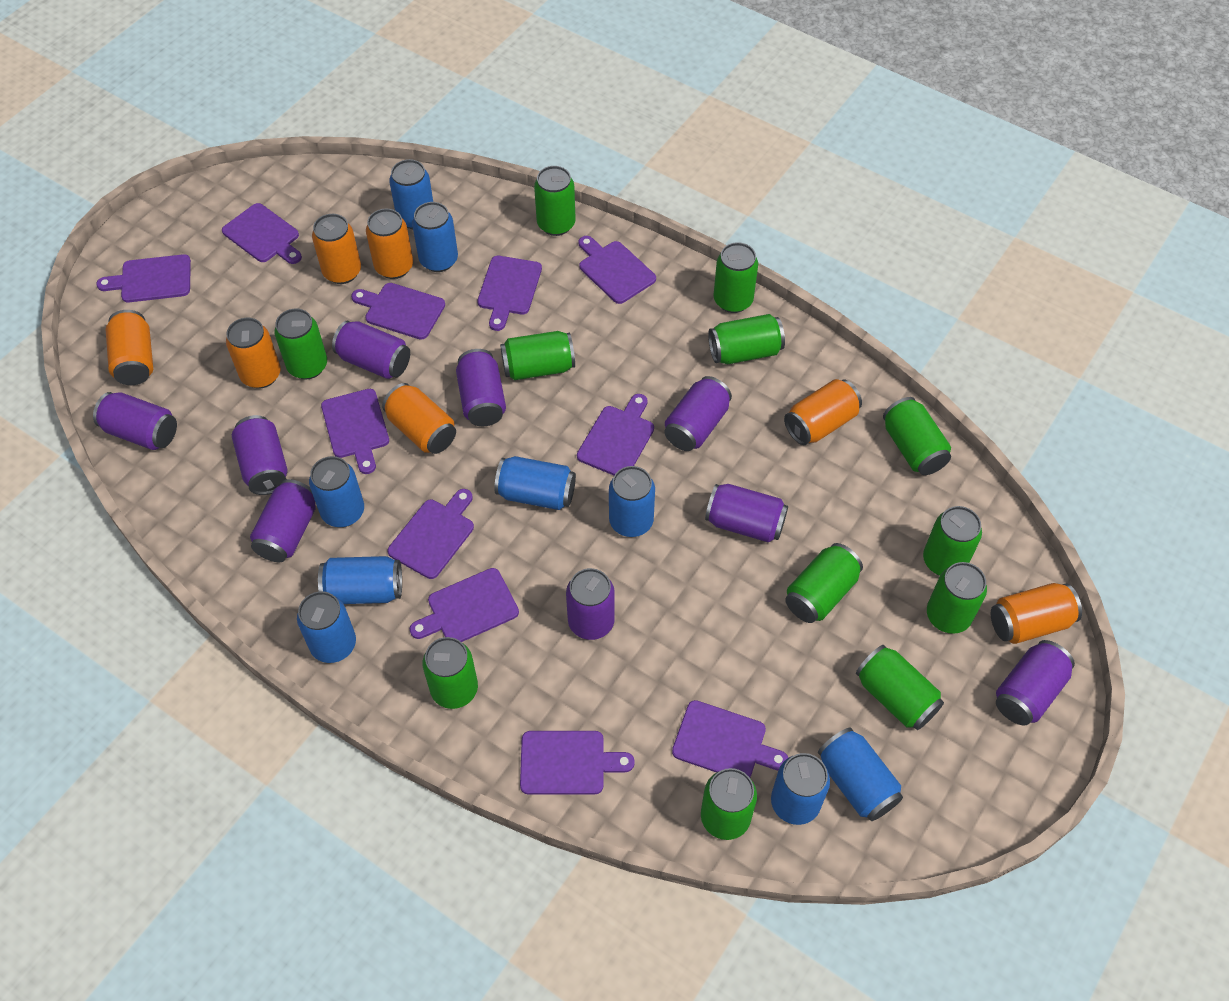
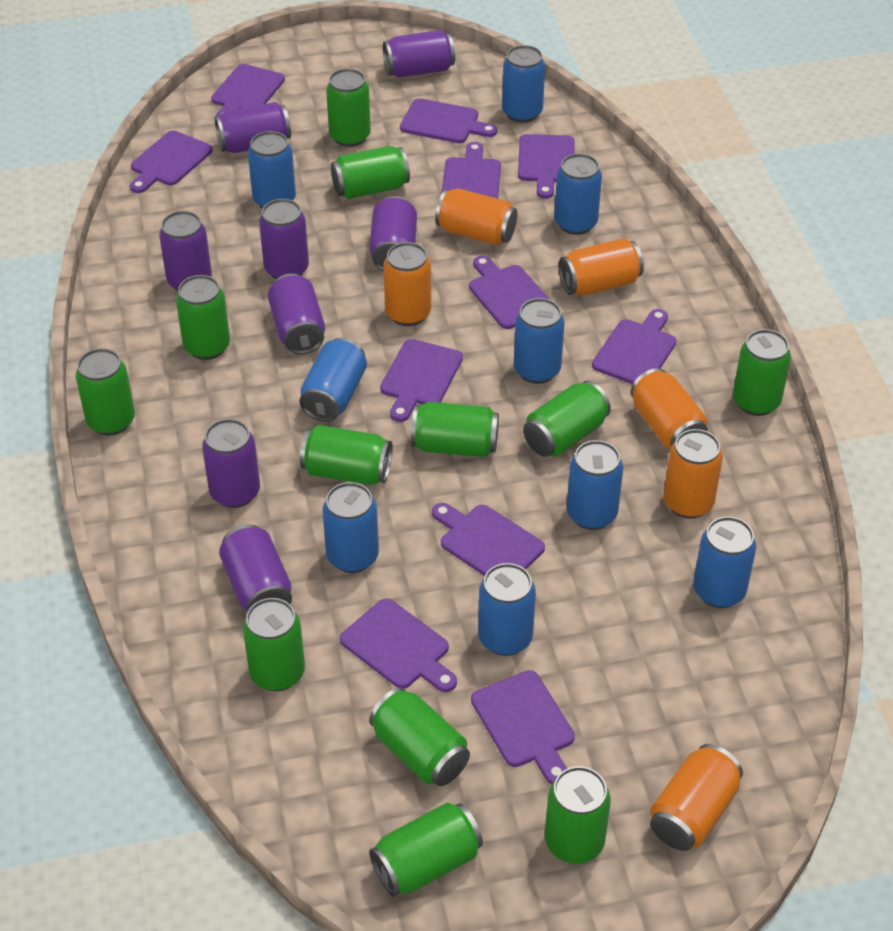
orange can: 7 -> 6
purple can: 9 -> 8

